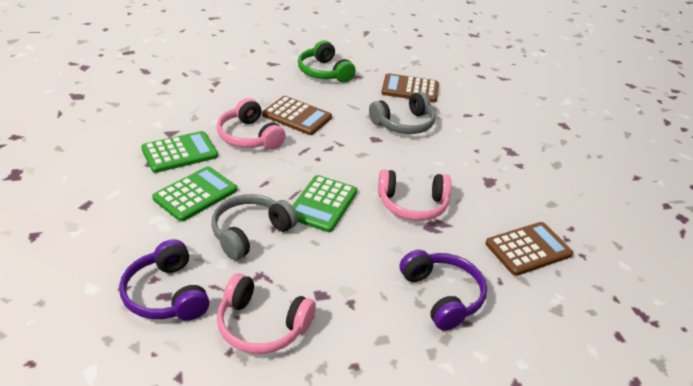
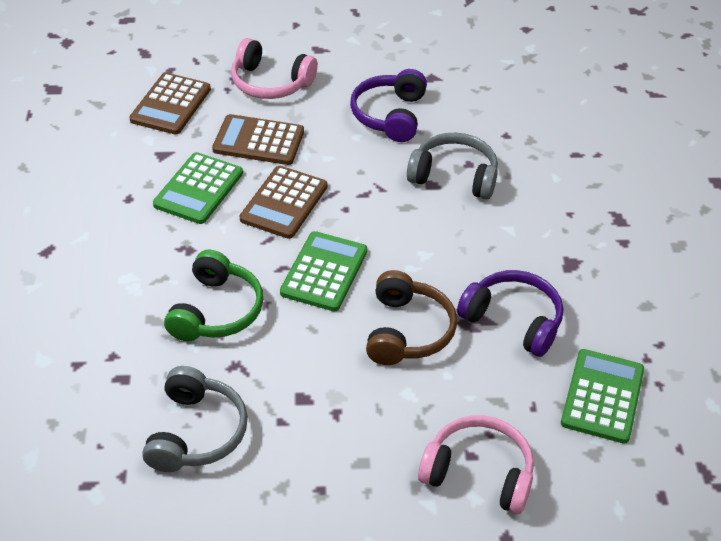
brown headphones: 0 -> 1
pink headphones: 3 -> 2

